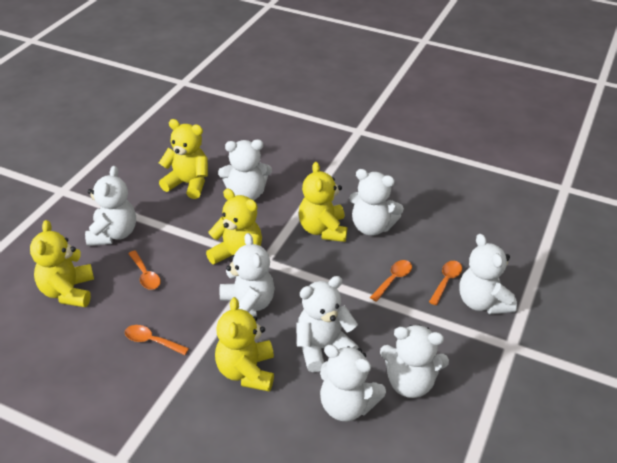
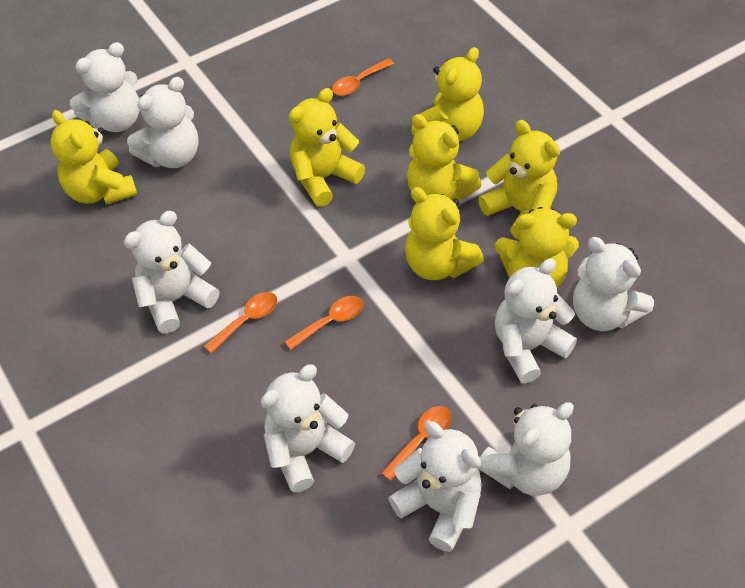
yellow teddy bear: 5 -> 7

